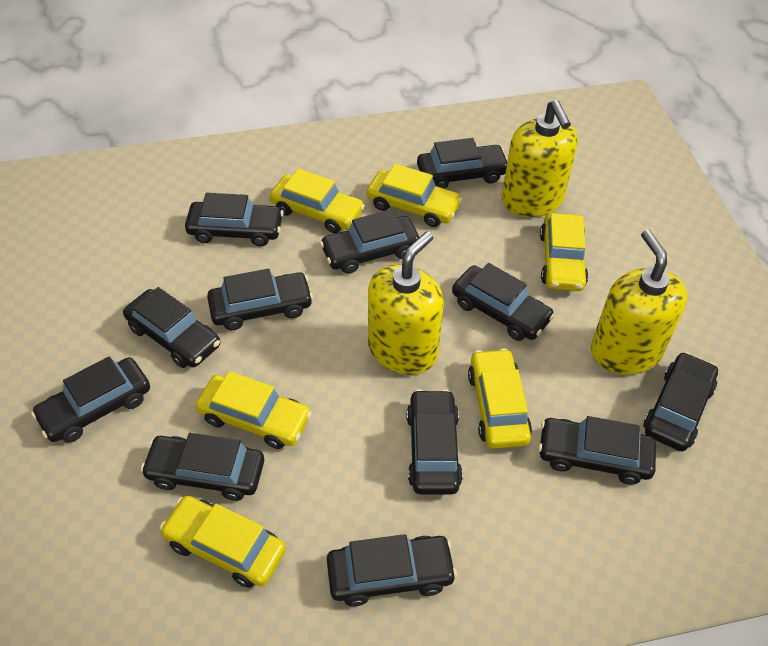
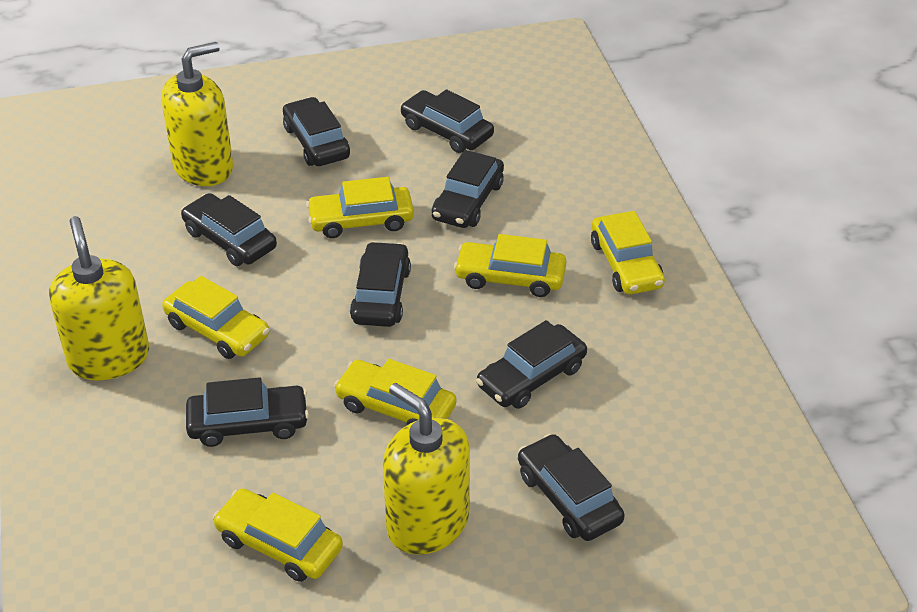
black car: 12 -> 8

